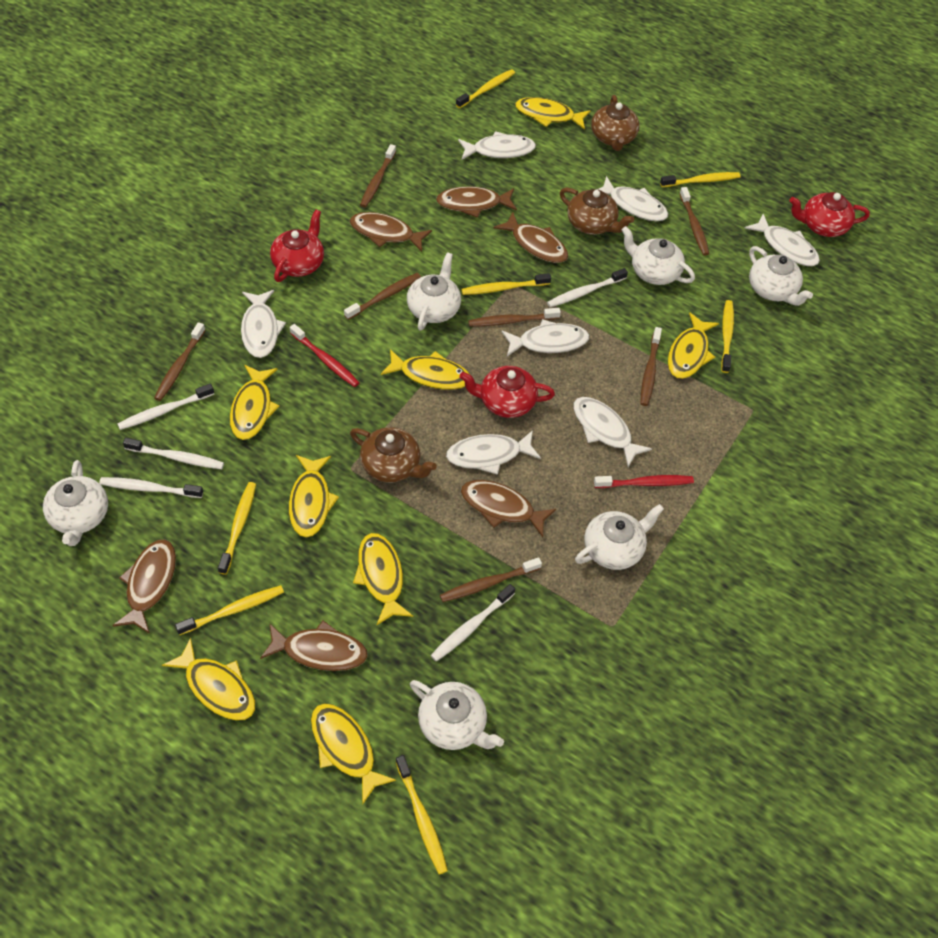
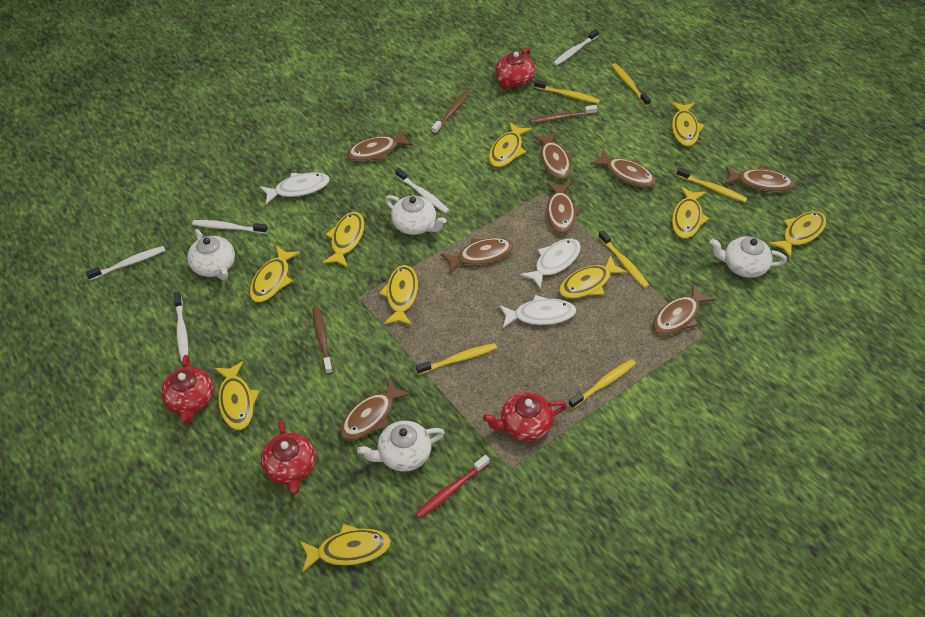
brown fish: 6 -> 8
brown teapot: 3 -> 0
brown toothbrush: 7 -> 3
red teapot: 3 -> 4
red toothbrush: 2 -> 1
white fish: 7 -> 3
white teapot: 6 -> 4
yellow fish: 8 -> 10
yellow toothbrush: 7 -> 6

